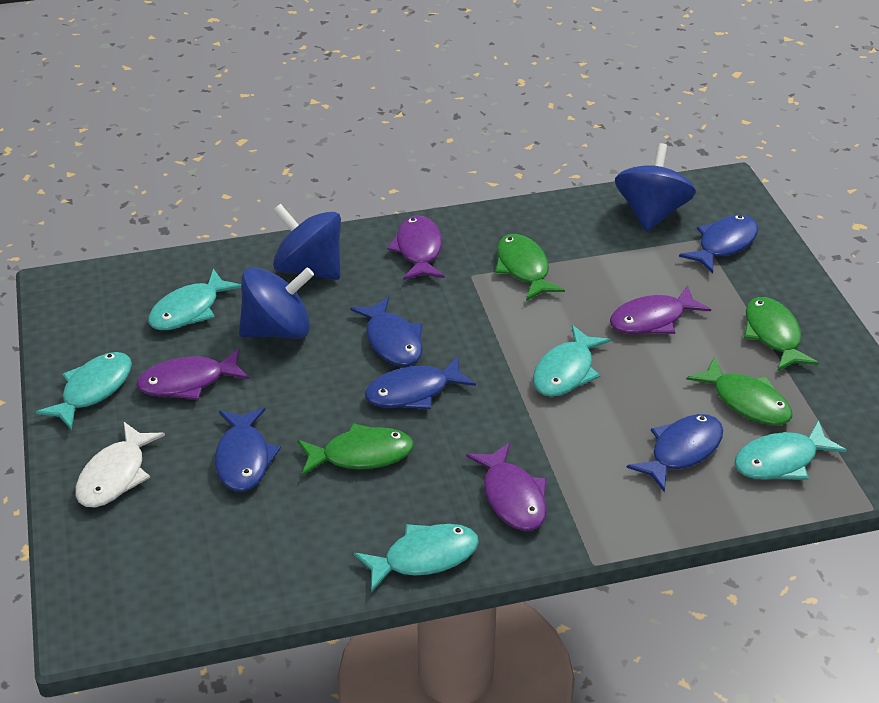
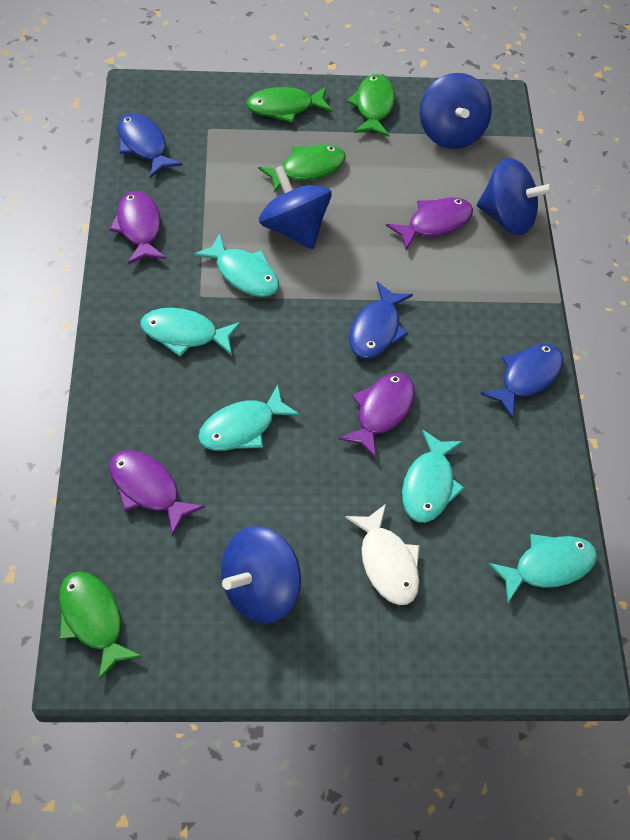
blue fish: 5 -> 3
blue spinning top: 3 -> 4

